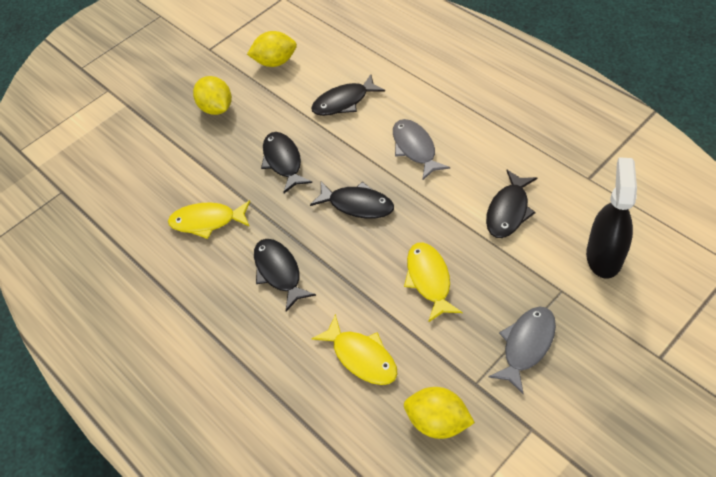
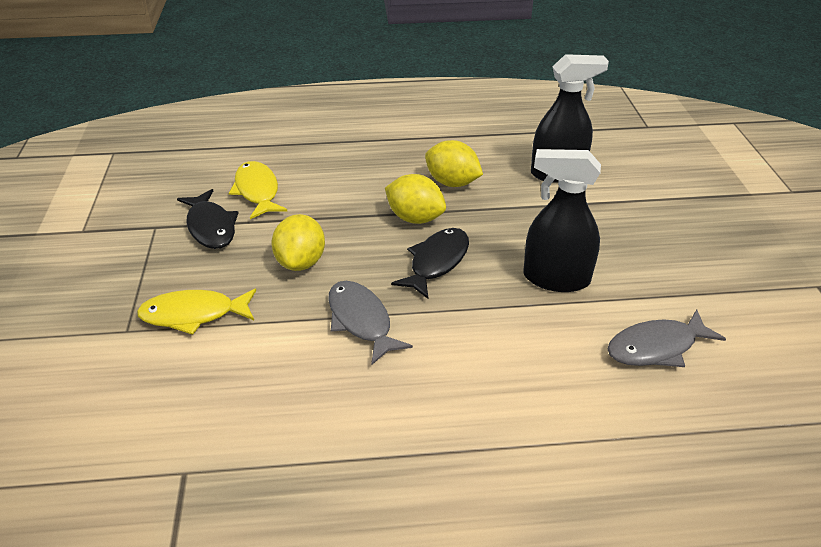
black fish: 5 -> 2
black spray bottle: 1 -> 2
yellow fish: 3 -> 2

